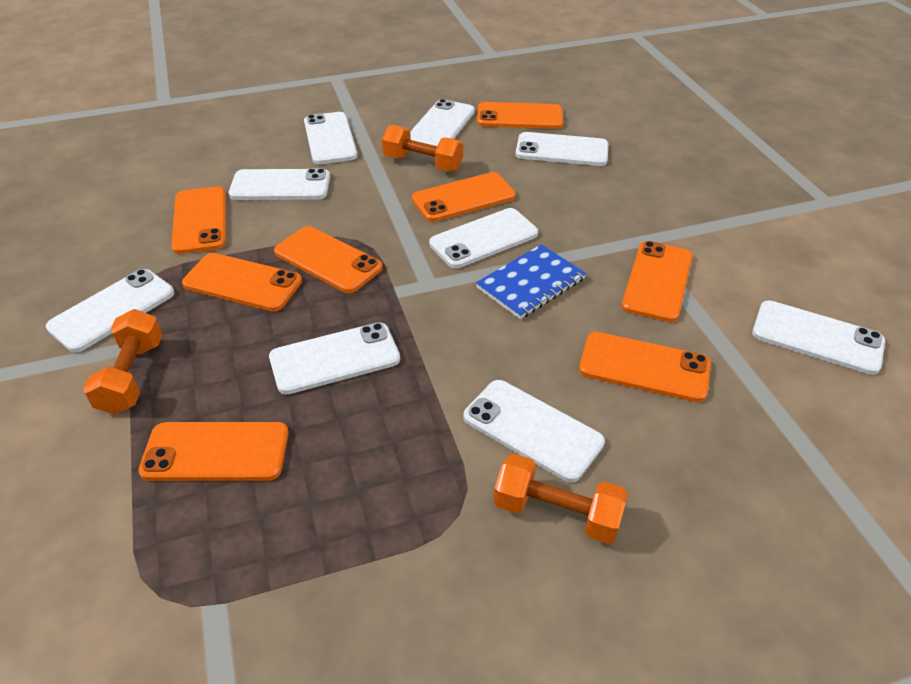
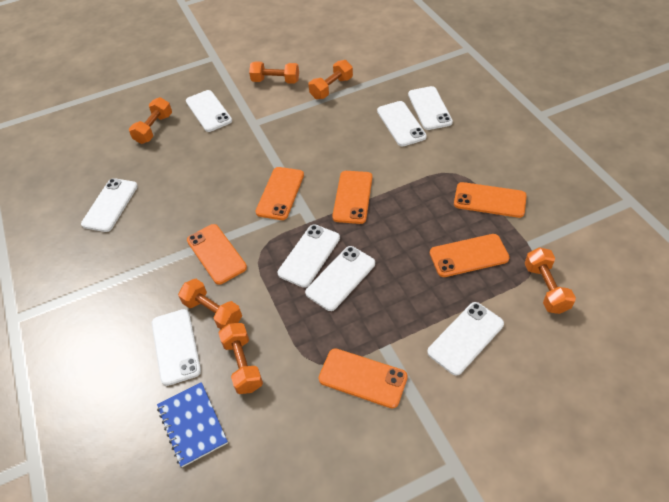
orange dumbbell: 3 -> 6
orange phone: 8 -> 6
white phone: 9 -> 8

